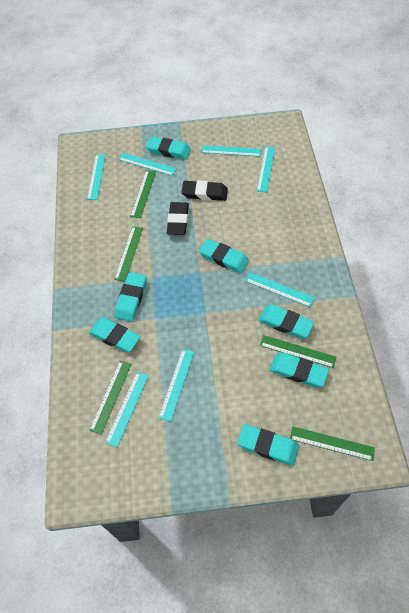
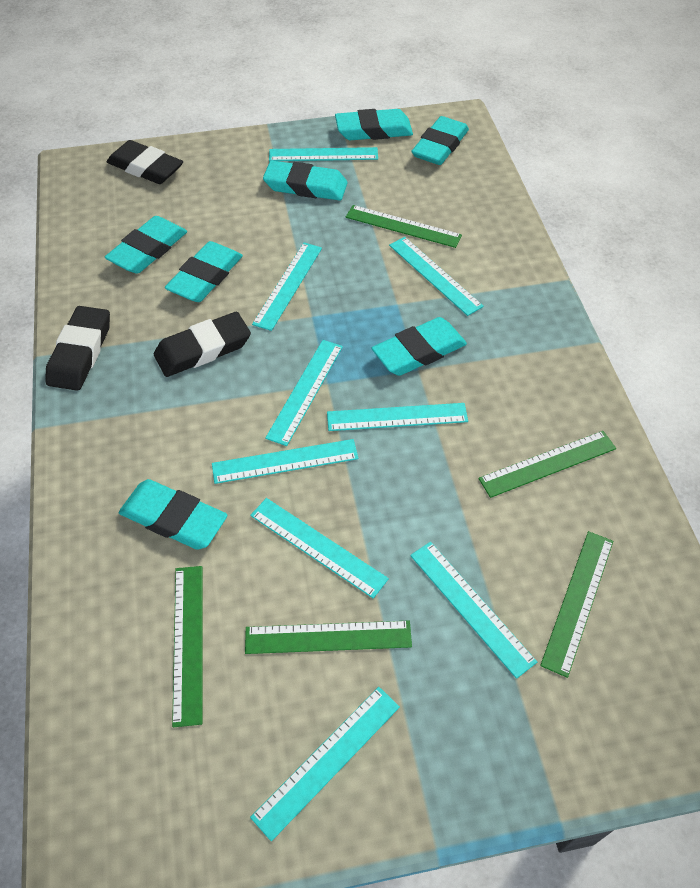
black eraser: 2 -> 3
turquoise ruler: 7 -> 9

